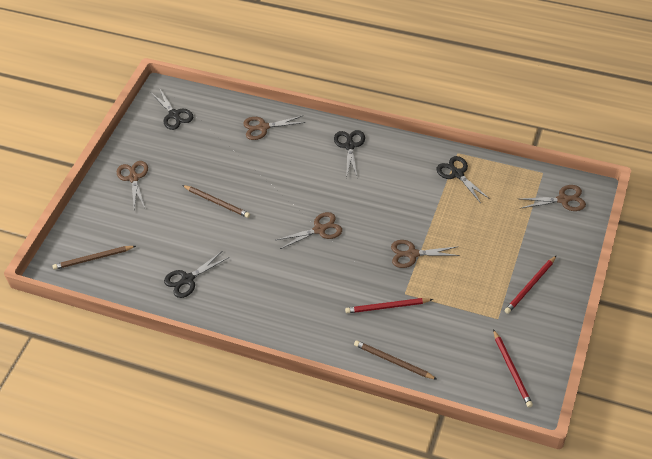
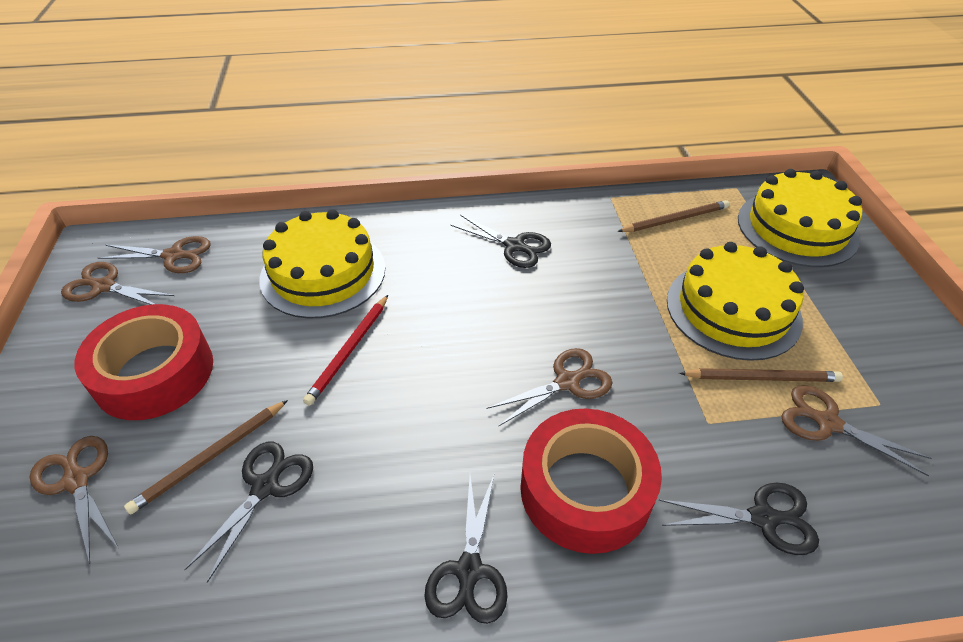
red pencil: 3 -> 1
red tape: 0 -> 2
yellow cake: 0 -> 3

